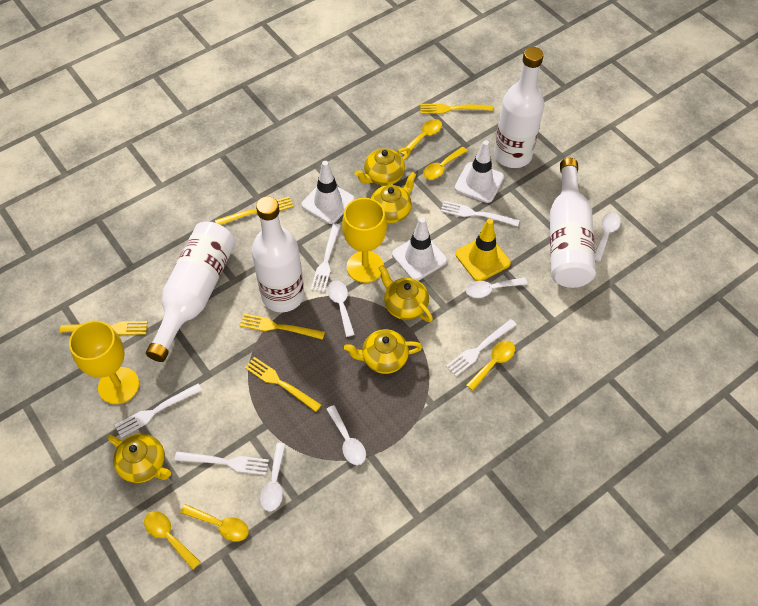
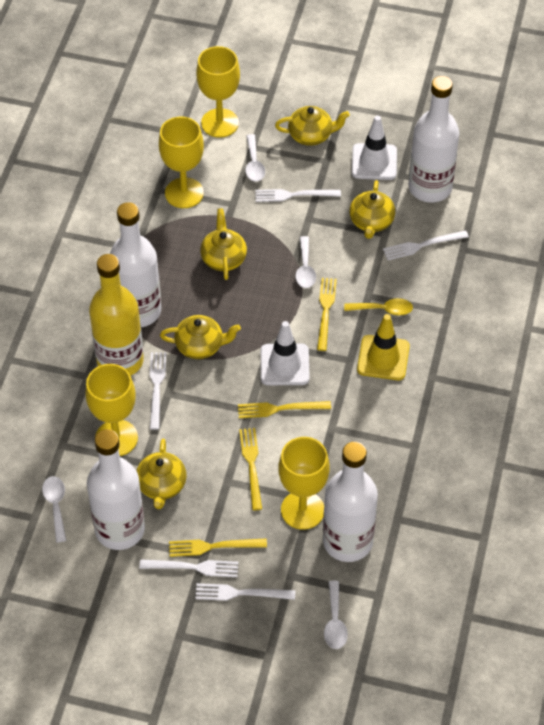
white spoon: 5 -> 4
white traffic cone: 3 -> 2
yellow bottle: 0 -> 1
yellow fork: 5 -> 4
yellow goblet: 2 -> 4
yellow spoon: 5 -> 1

